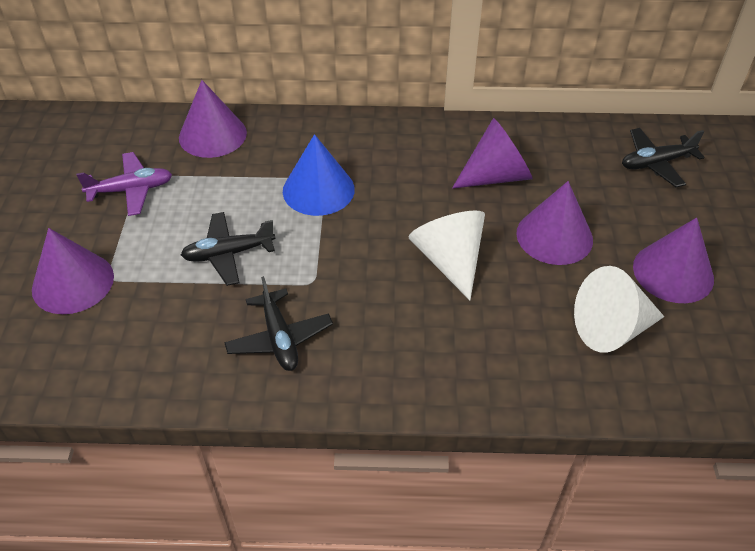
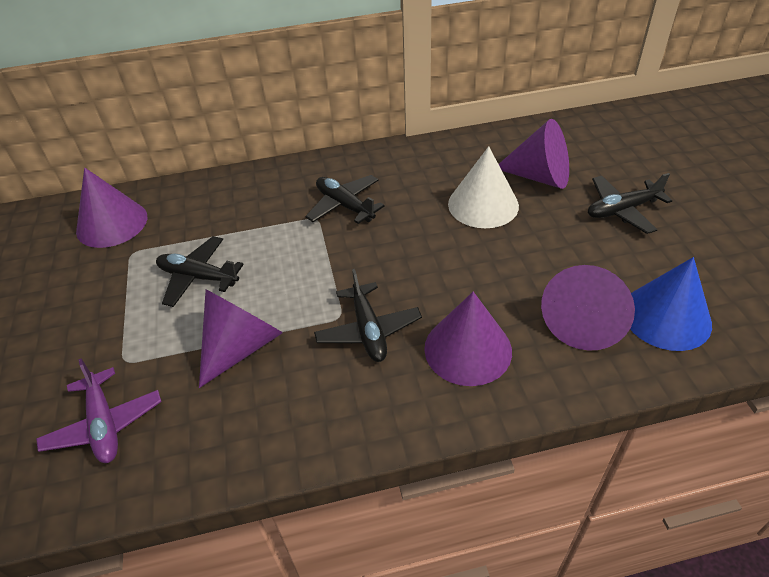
black plane: 3 -> 4
white cone: 2 -> 1

